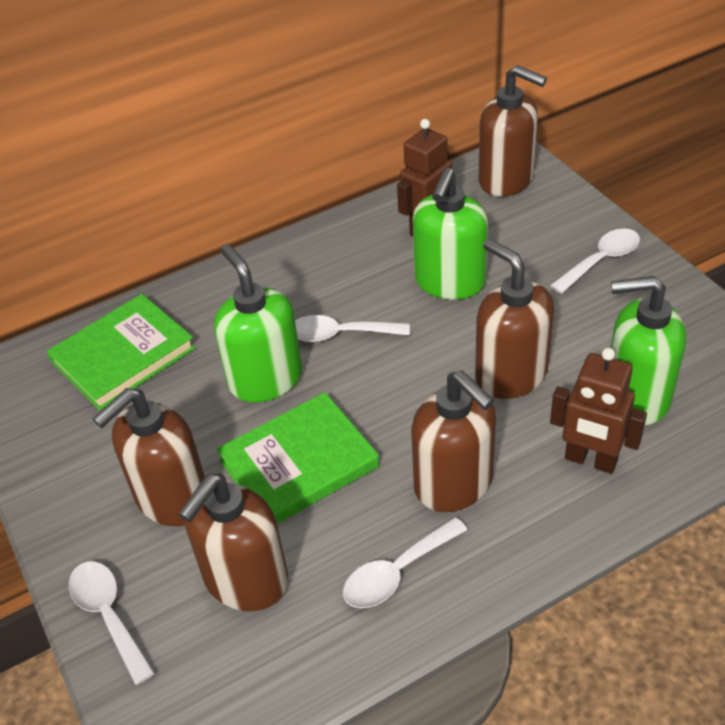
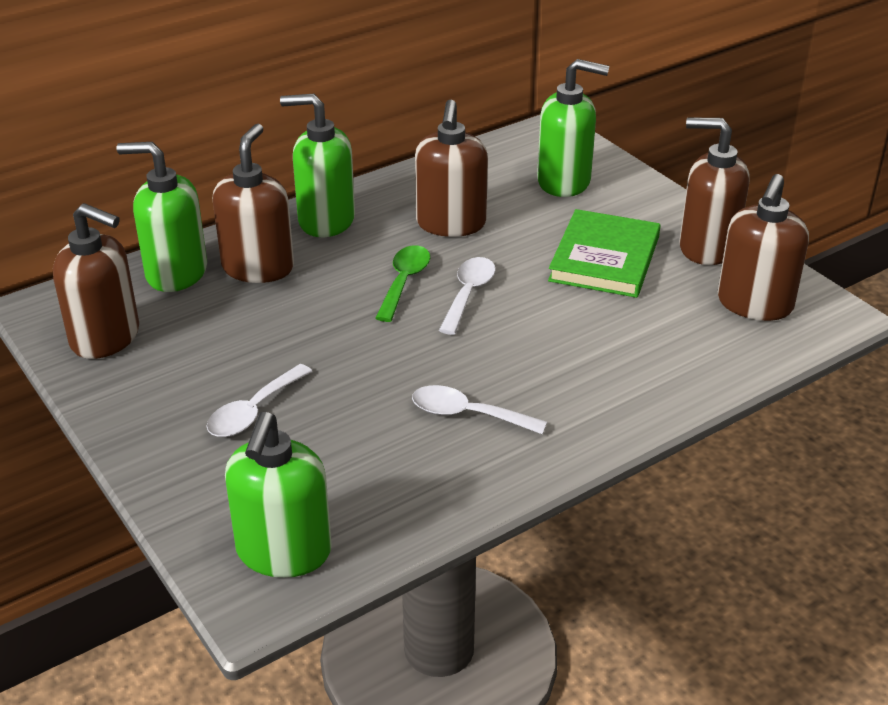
brown robot: 2 -> 0
green book: 2 -> 1
green soap dispenser: 3 -> 4
green spoon: 0 -> 1
white spoon: 4 -> 3

